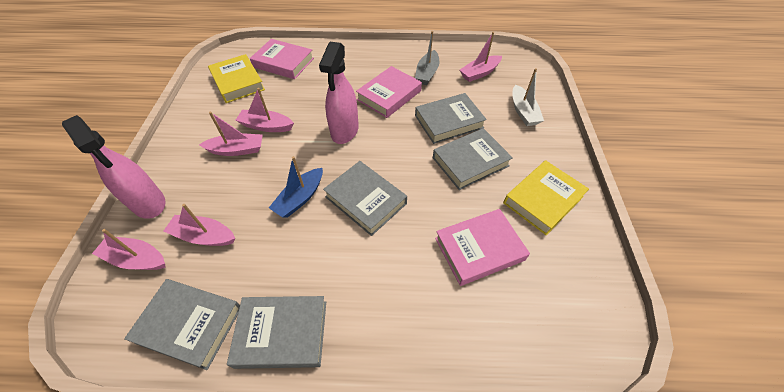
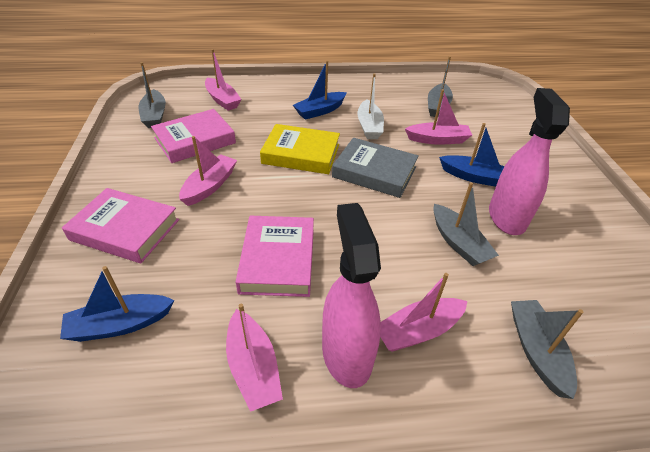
blue boat: 1 -> 3
grey boat: 1 -> 4
grey book: 5 -> 1
yellow book: 2 -> 1

